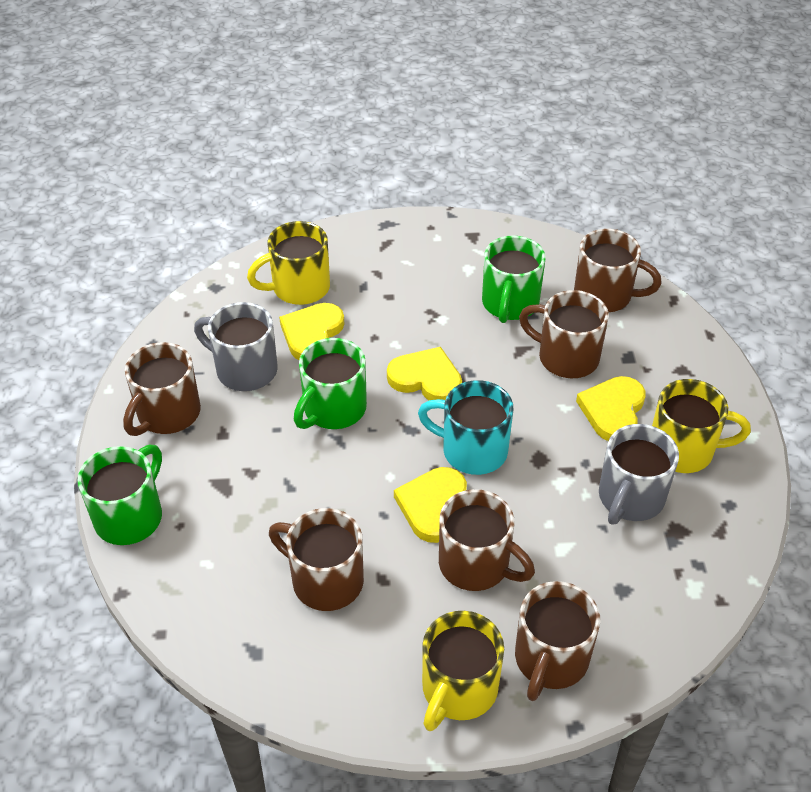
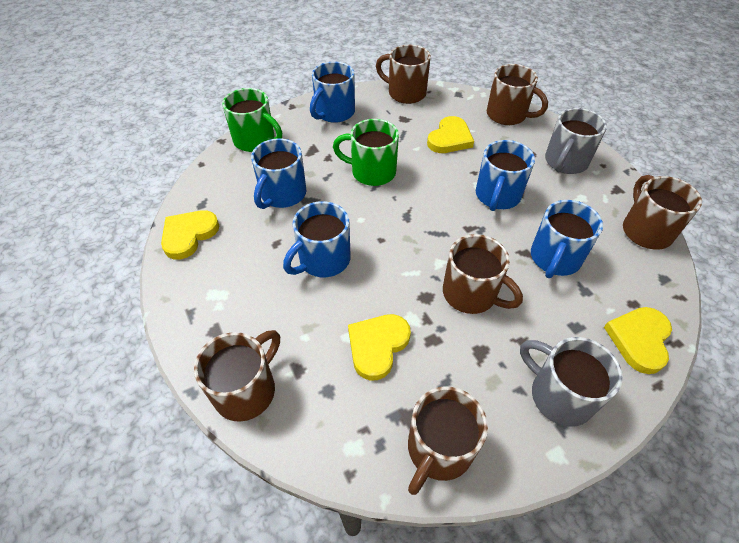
blue mug: 0 -> 5
green mug: 3 -> 2
turquoise mug: 1 -> 0
yellow mug: 3 -> 0

